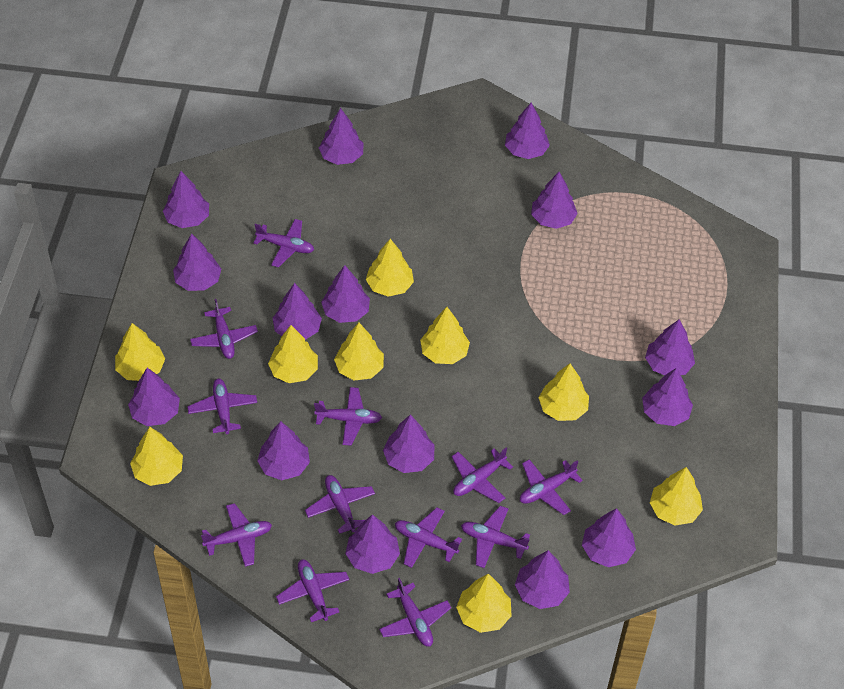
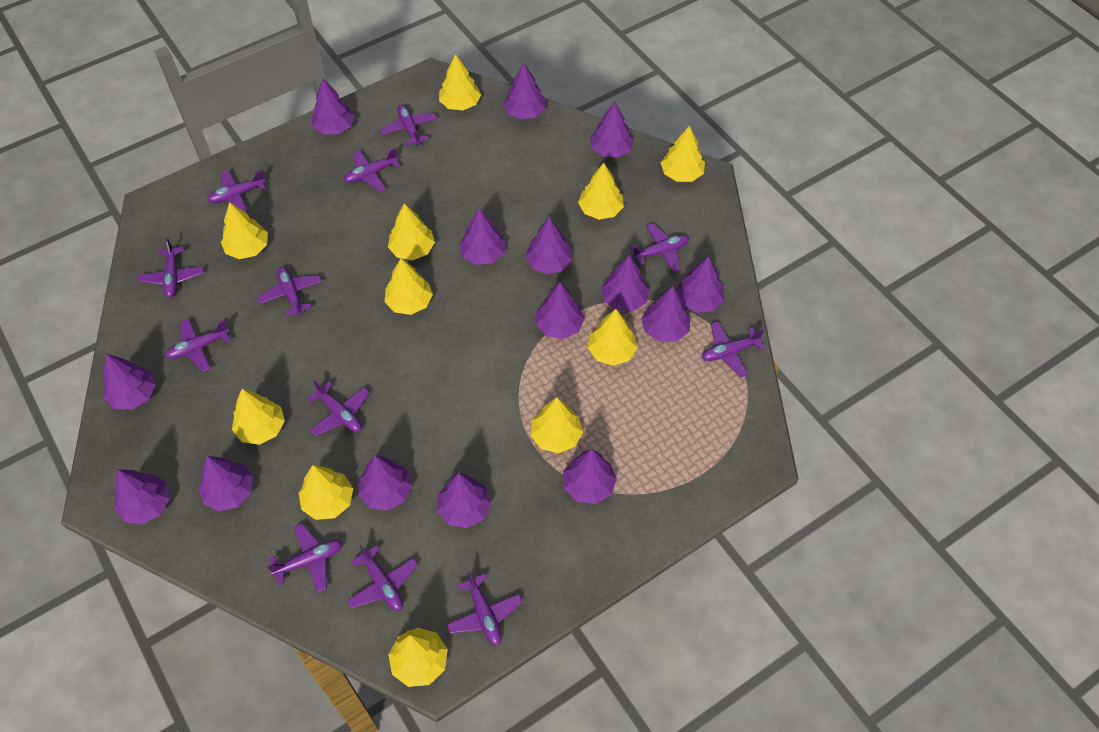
yellow tree: 9 -> 11

